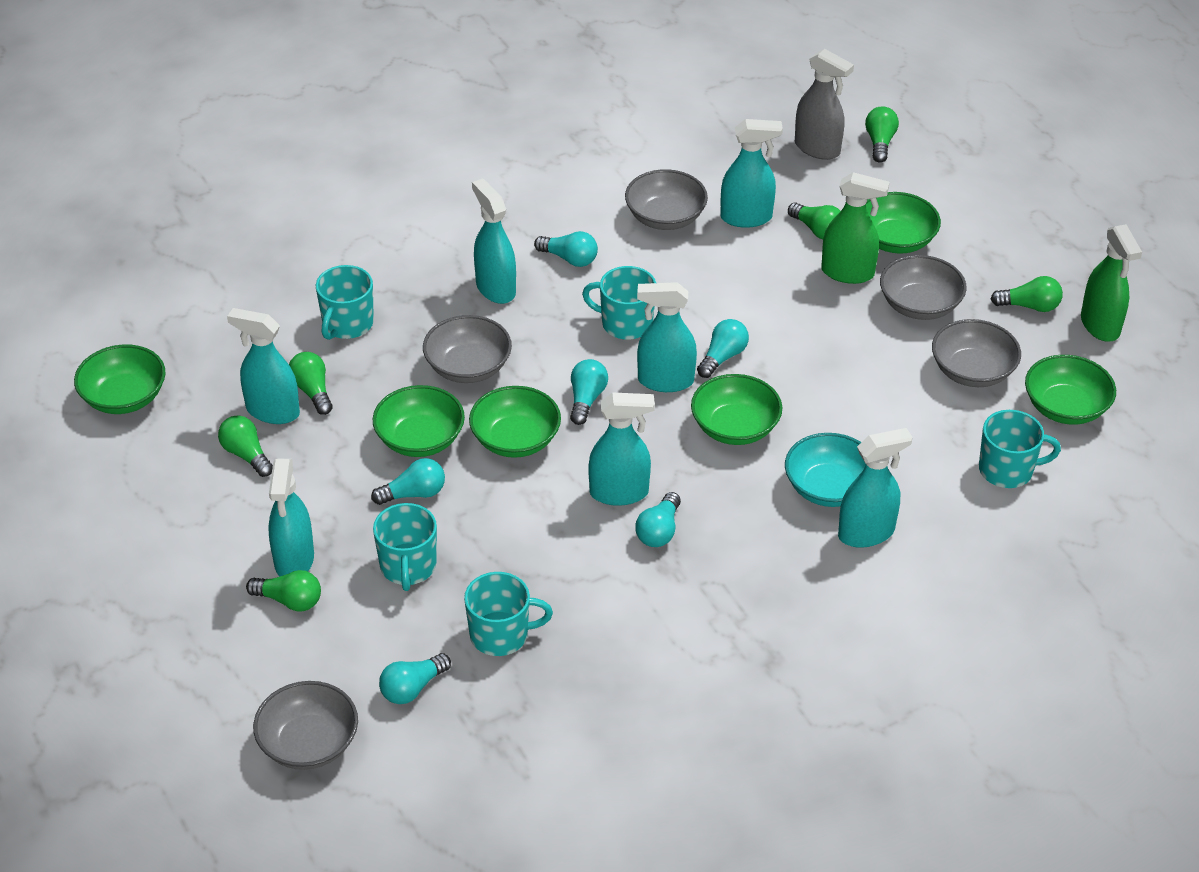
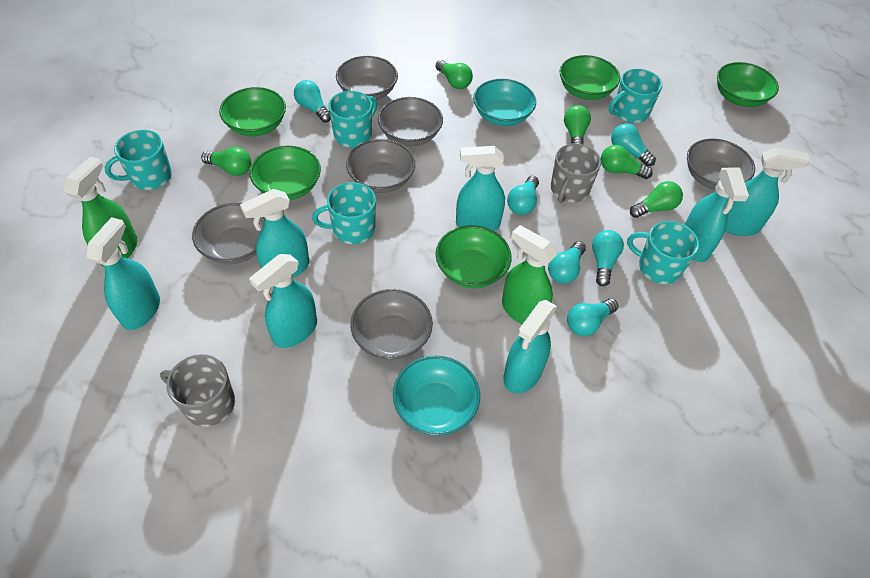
green bowl: 6 -> 5
green light bulb: 6 -> 5
grey bowl: 5 -> 6
grey mug: 0 -> 2
grey spray bottle: 1 -> 0
turquoise bowl: 1 -> 2

